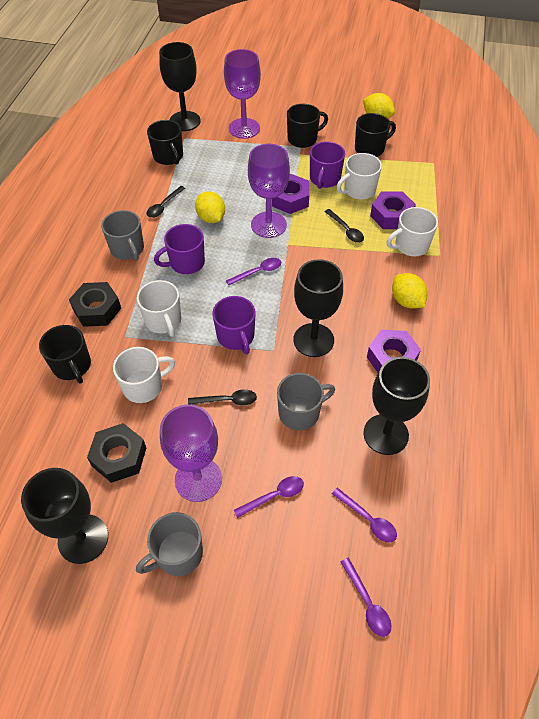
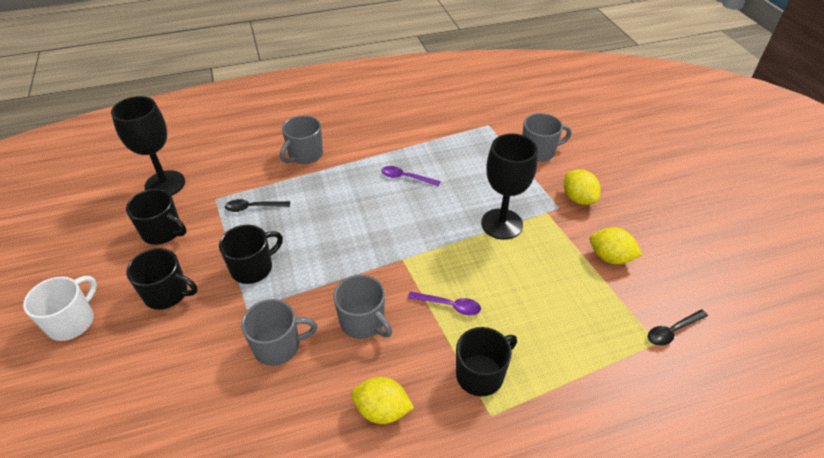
black goblet: 4 -> 2
black nut: 2 -> 0
black spoon: 3 -> 2
grey mug: 3 -> 4
purple goblet: 3 -> 0
purple mug: 3 -> 0
purple nut: 3 -> 0
purple spoon: 4 -> 2
white mug: 4 -> 1

